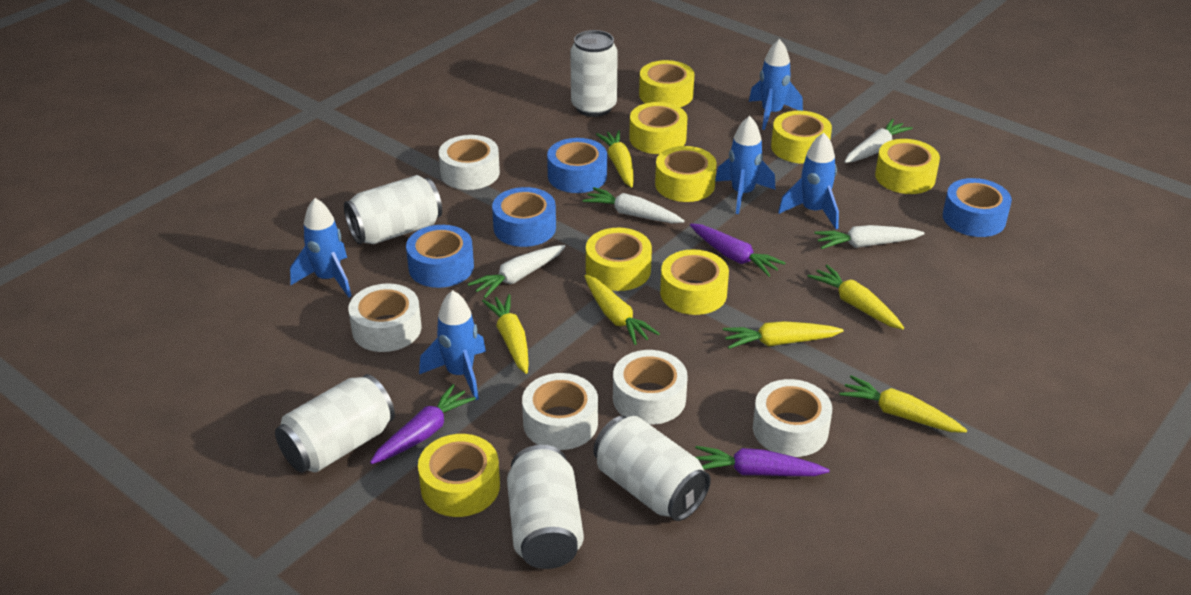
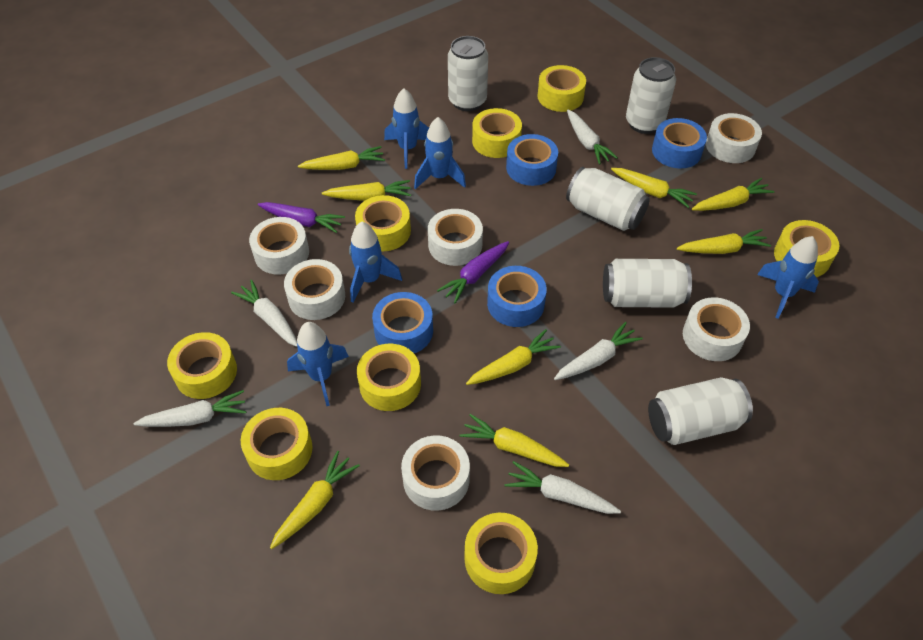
purple carrot: 3 -> 2
white carrot: 4 -> 5
white tape: 5 -> 6
yellow carrot: 6 -> 8

